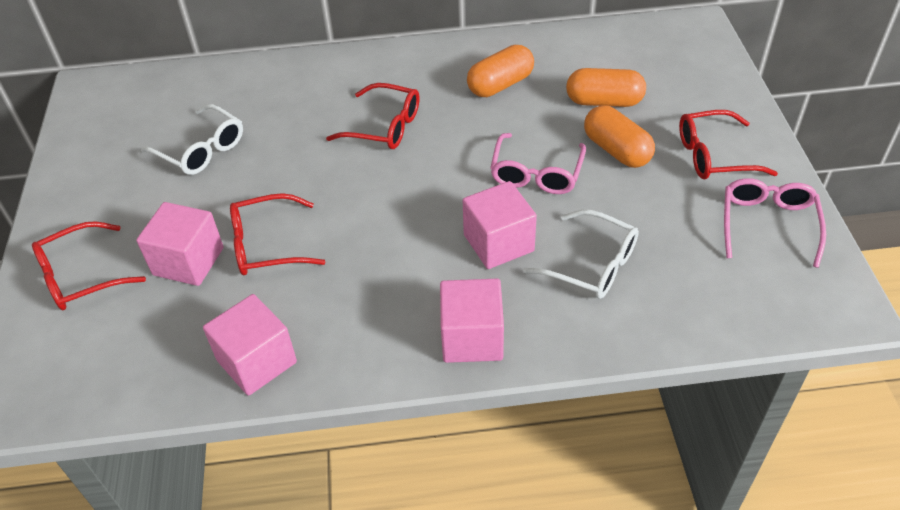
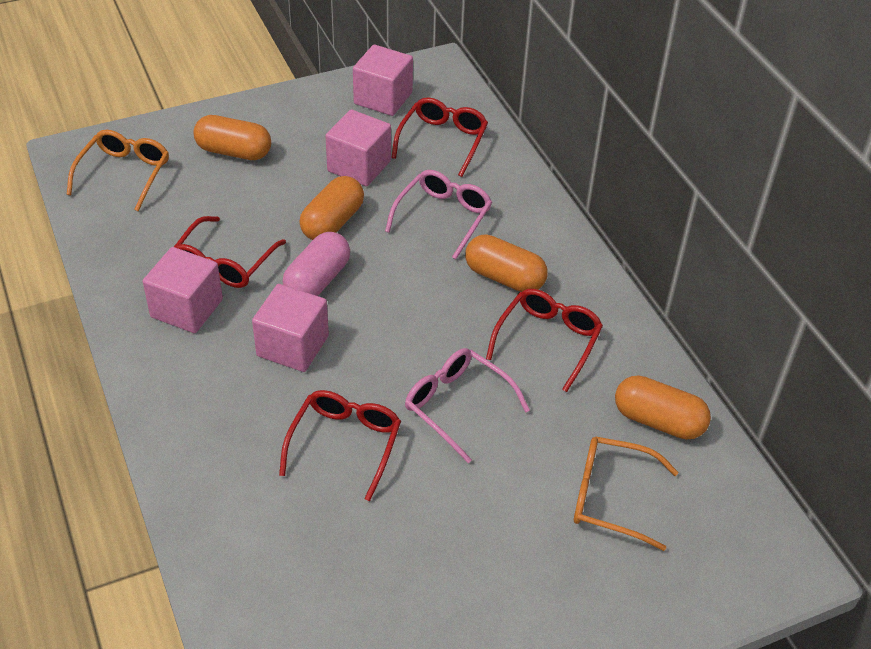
orange capsule: 3 -> 4
orange glasses: 0 -> 2
pink capsule: 0 -> 1
white glasses: 2 -> 0

